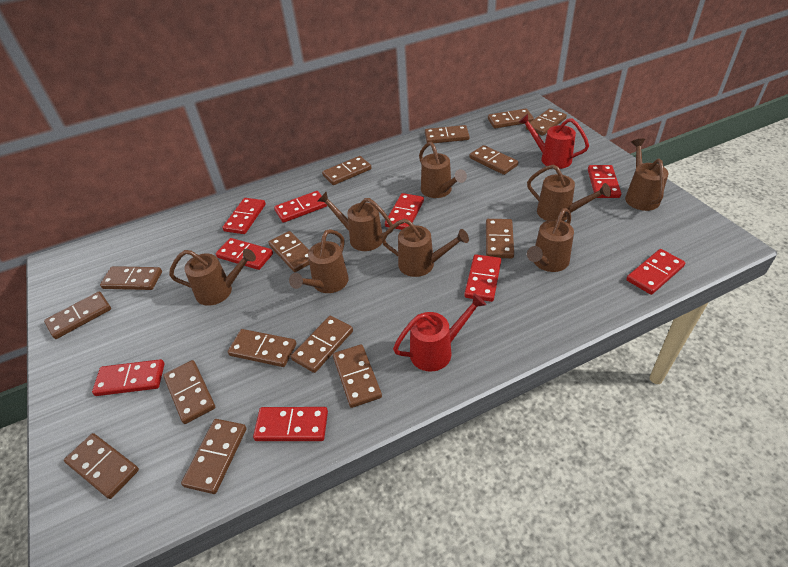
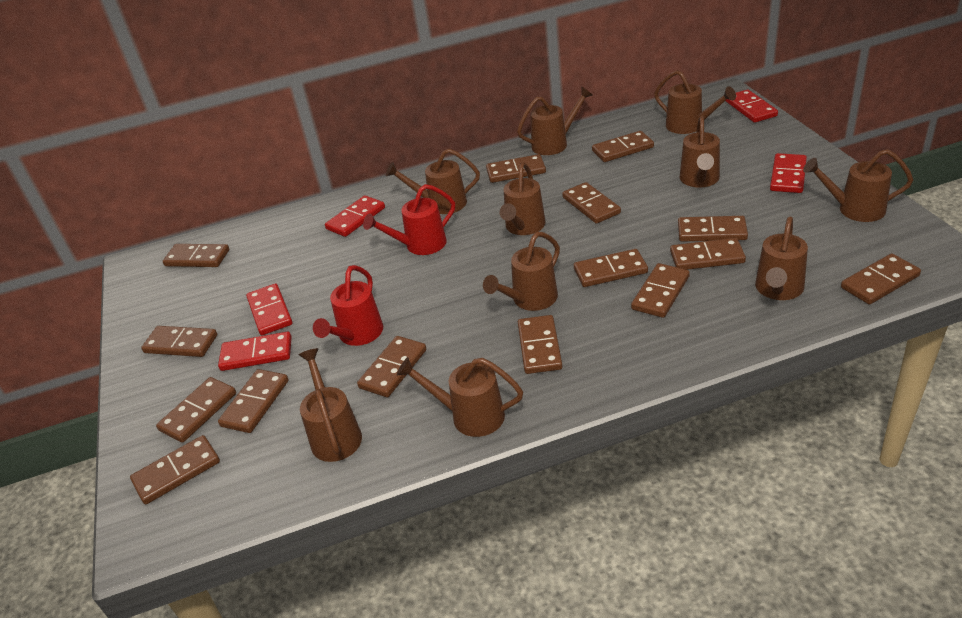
brown watering can: 8 -> 10
red domino: 9 -> 5

